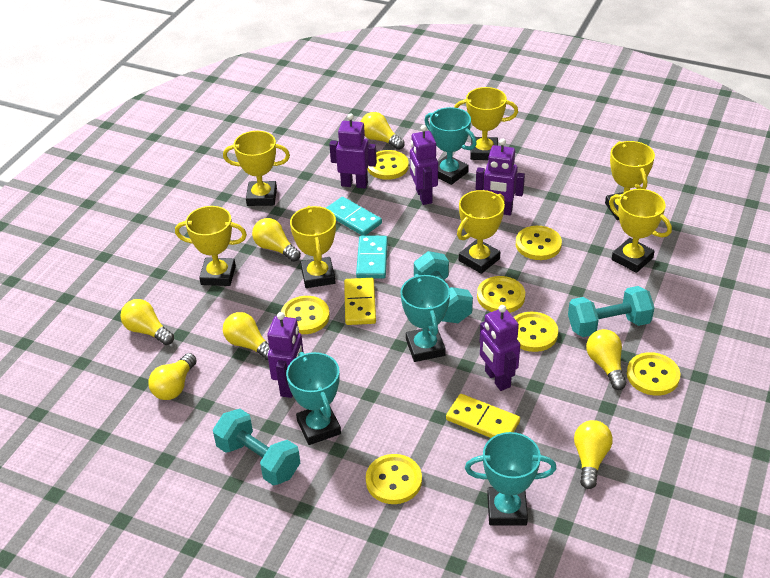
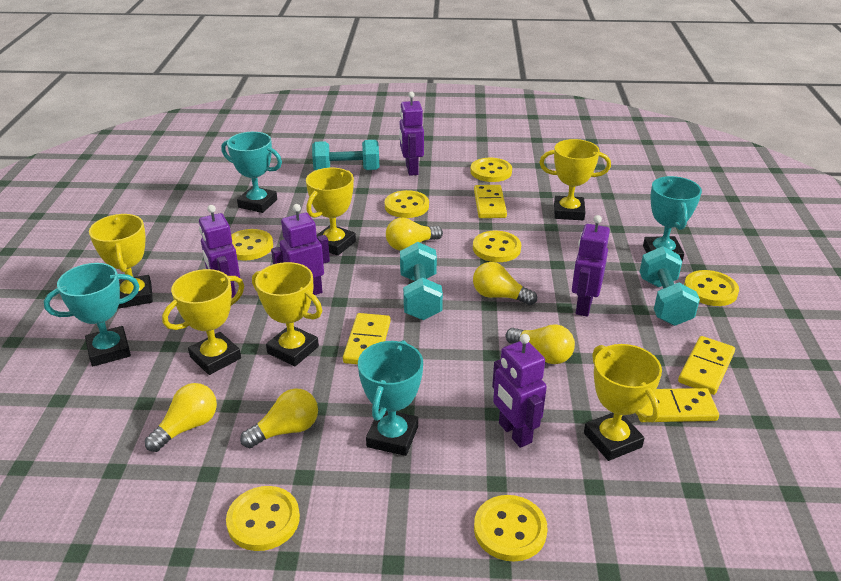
turquoise domino: 2 -> 0
yellow domino: 2 -> 4
yellow light bulb: 7 -> 5
yellow trophy: 7 -> 6

